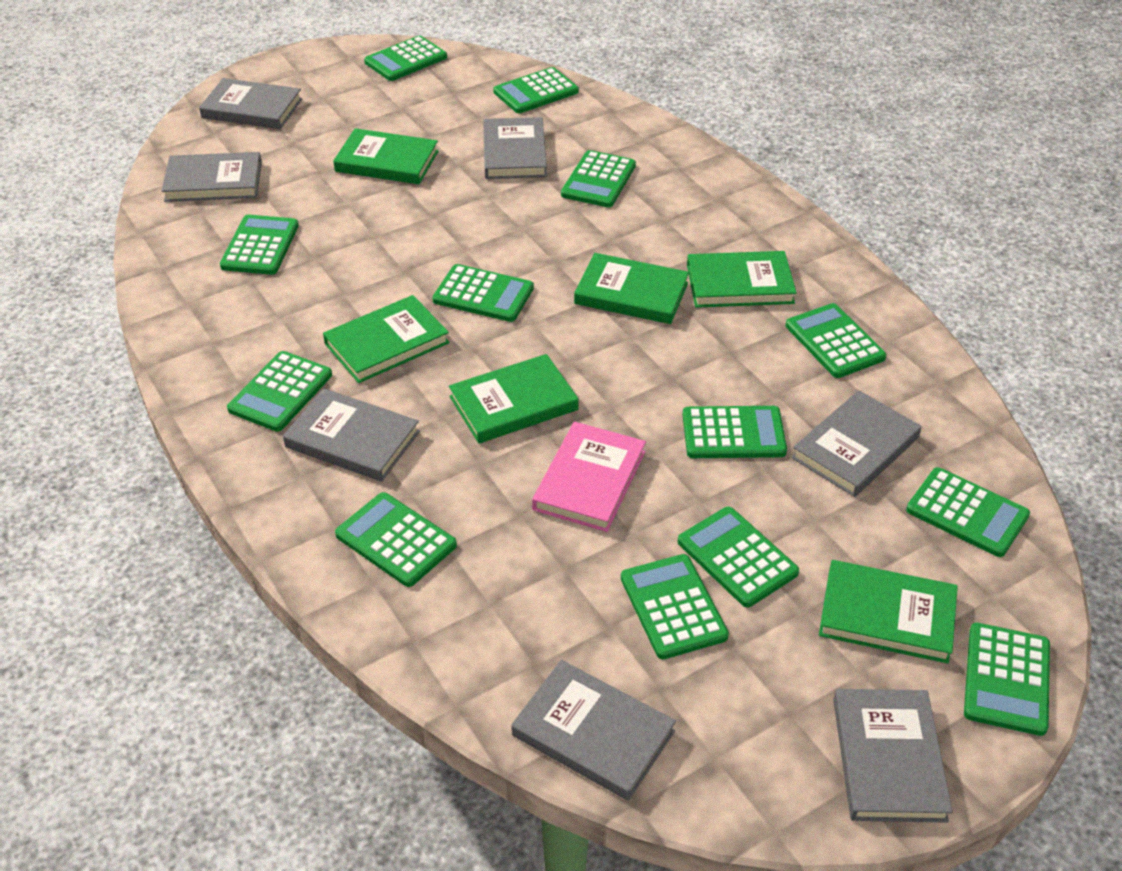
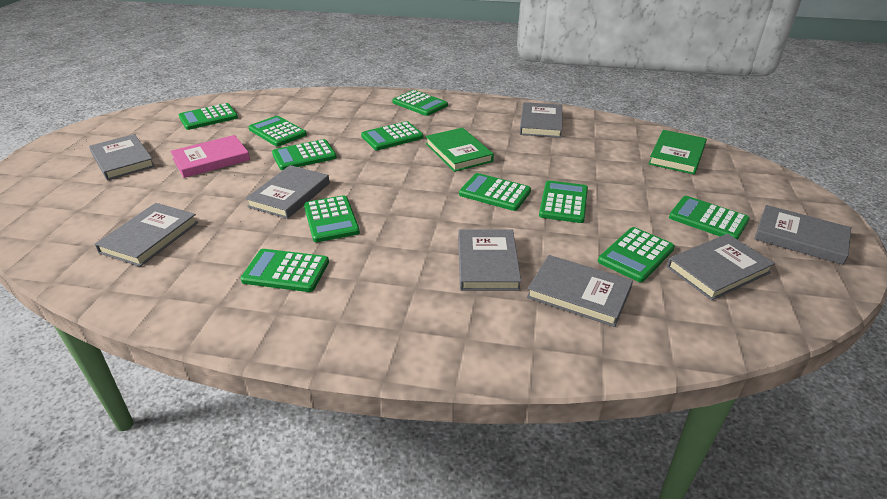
green book: 6 -> 2
green calculator: 13 -> 11
grey book: 7 -> 8

